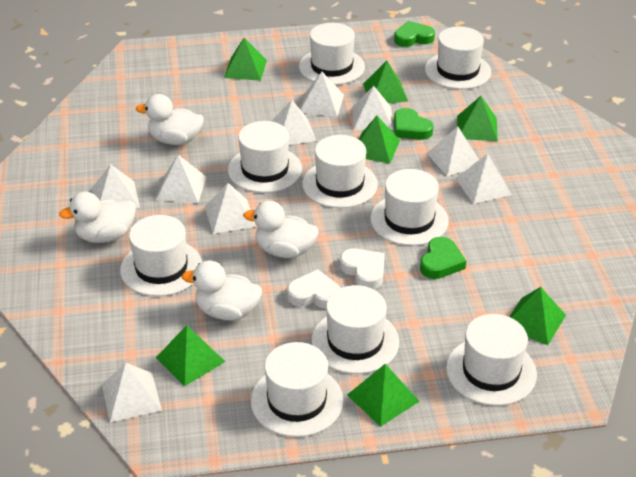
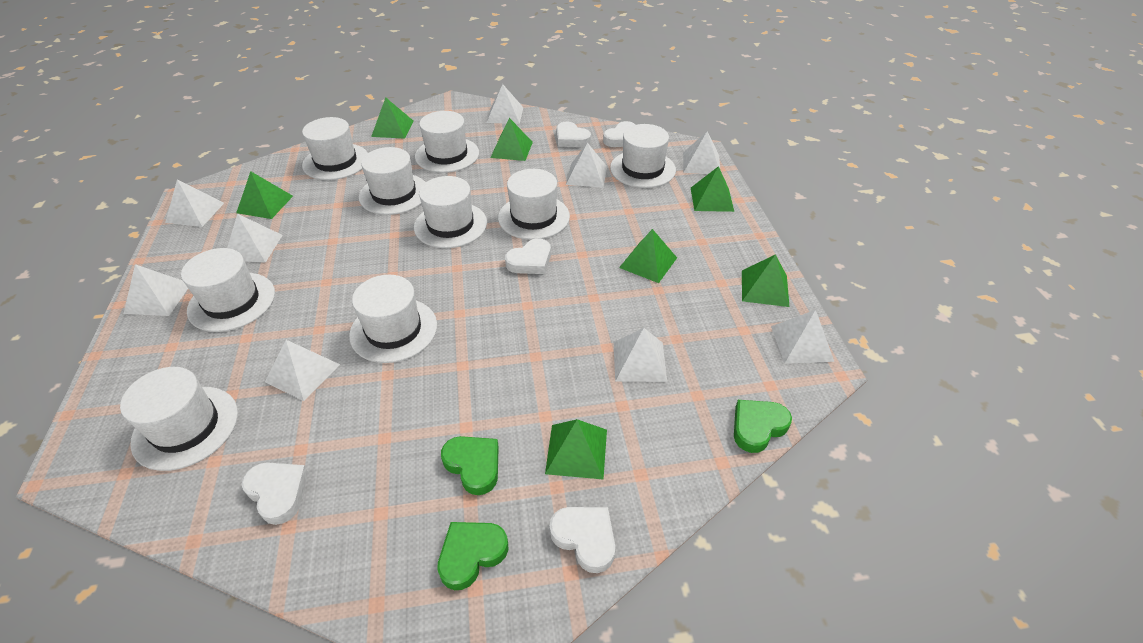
white duck: 4 -> 0
white heart: 2 -> 5

